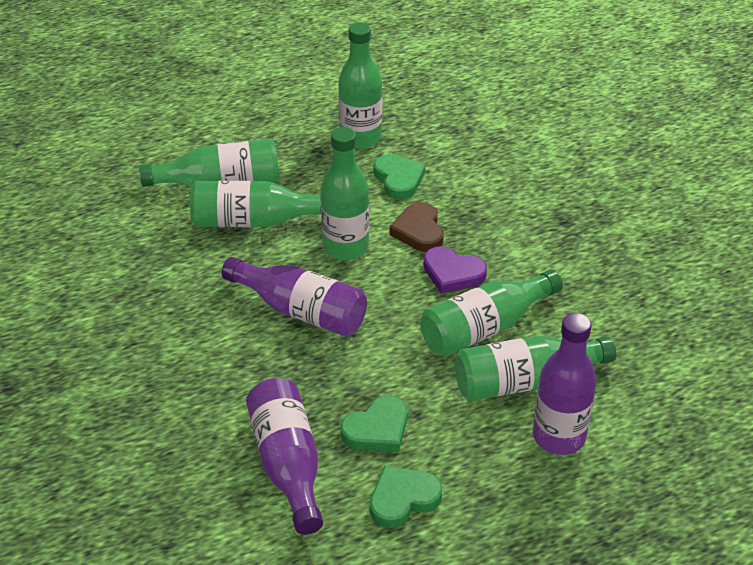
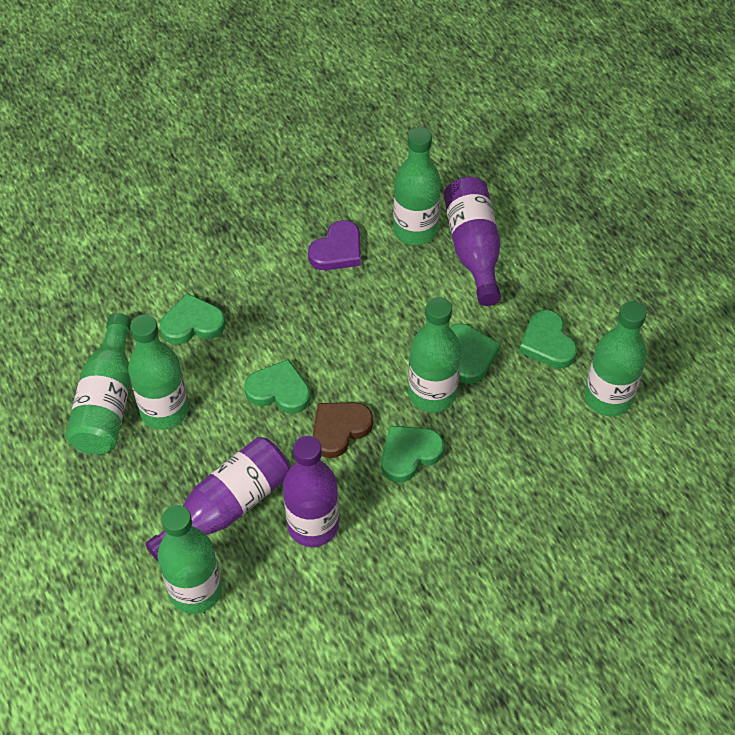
green heart: 3 -> 5

